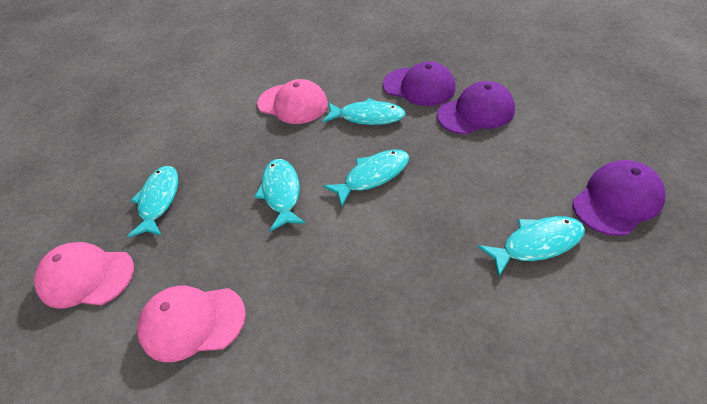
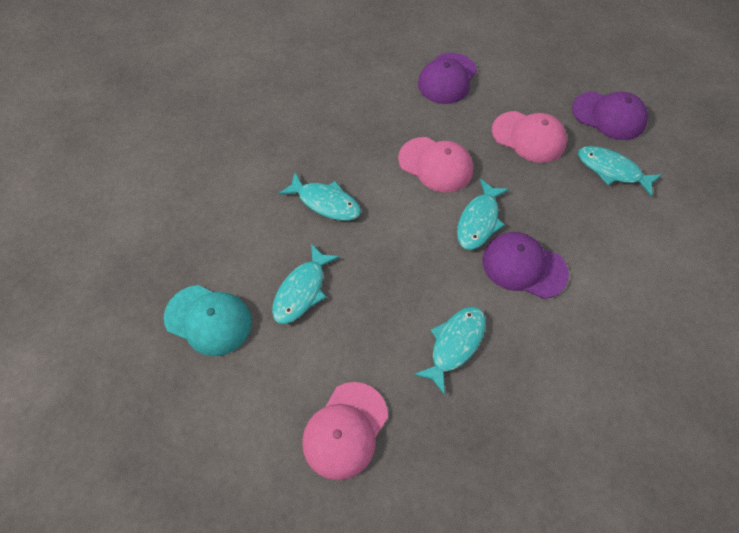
turquoise cap: 0 -> 1

